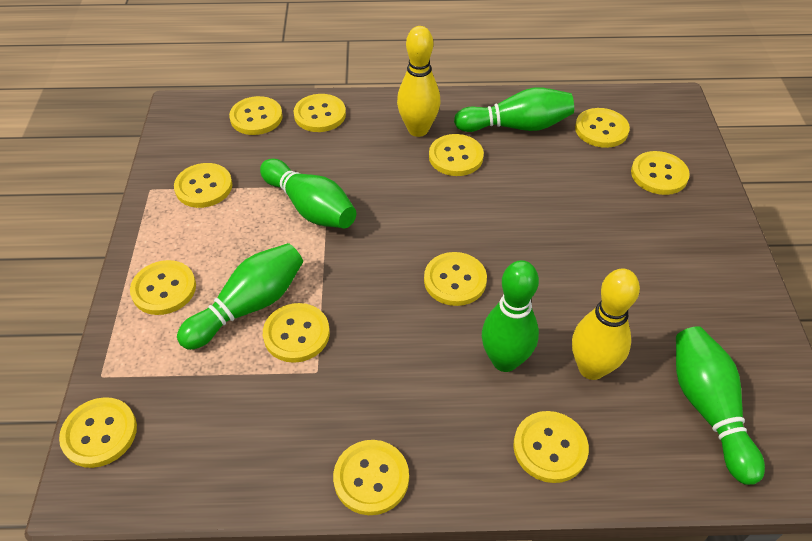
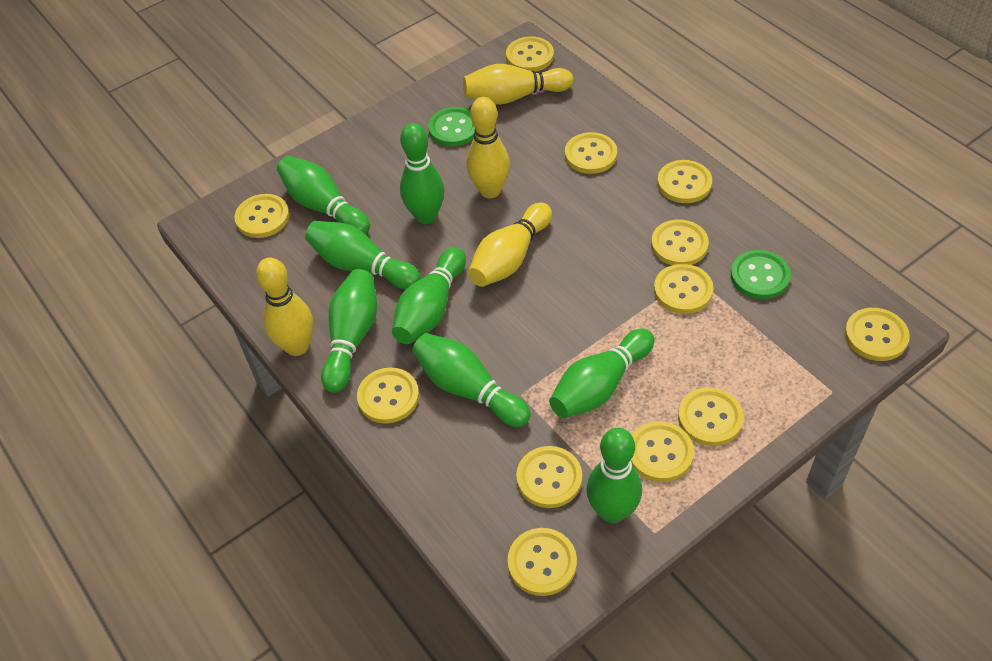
green bowling pin: 5 -> 8
green button: 0 -> 2
yellow bowling pin: 2 -> 4

